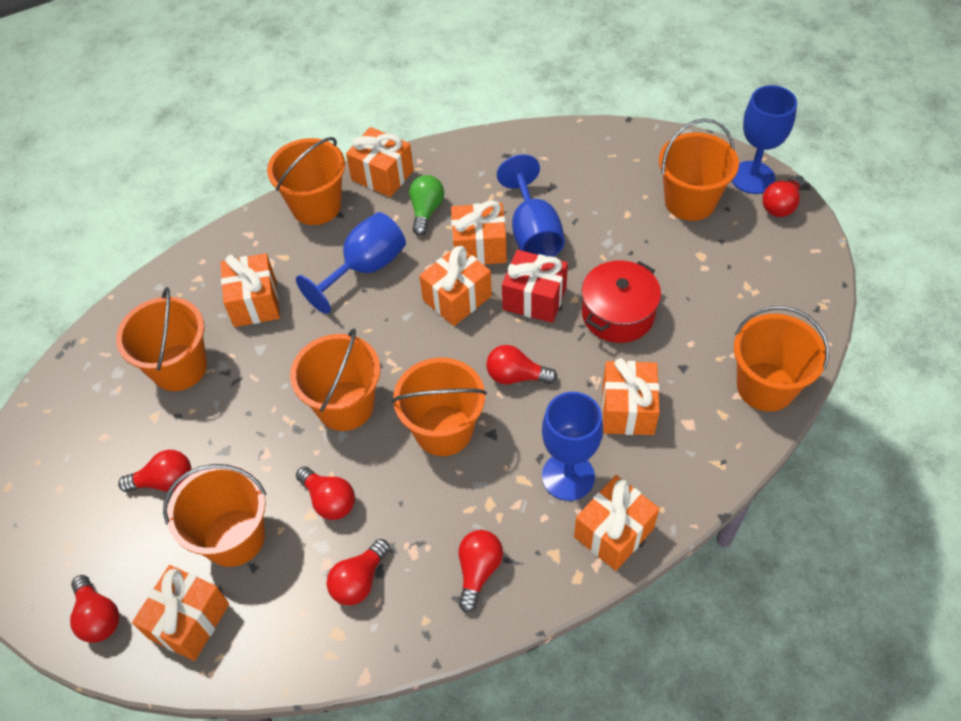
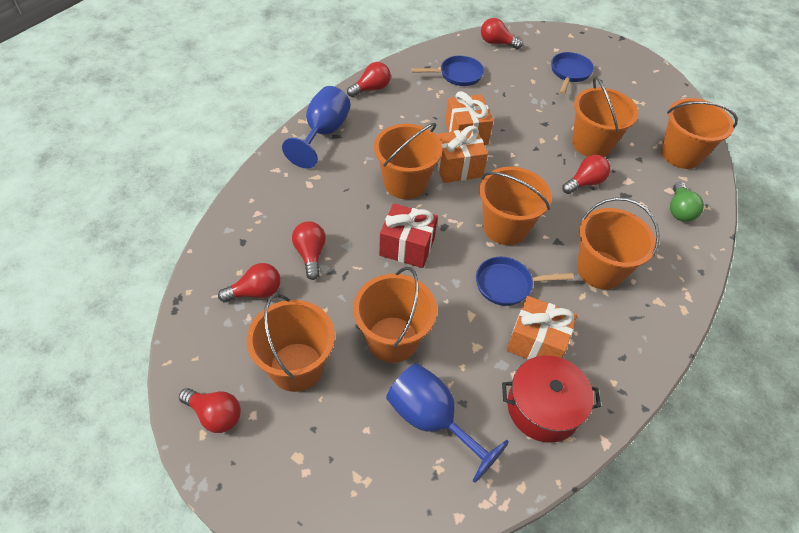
blue goblet: 4 -> 2
blue pan: 0 -> 3
orange gift: 7 -> 3
red light bulb: 7 -> 6

